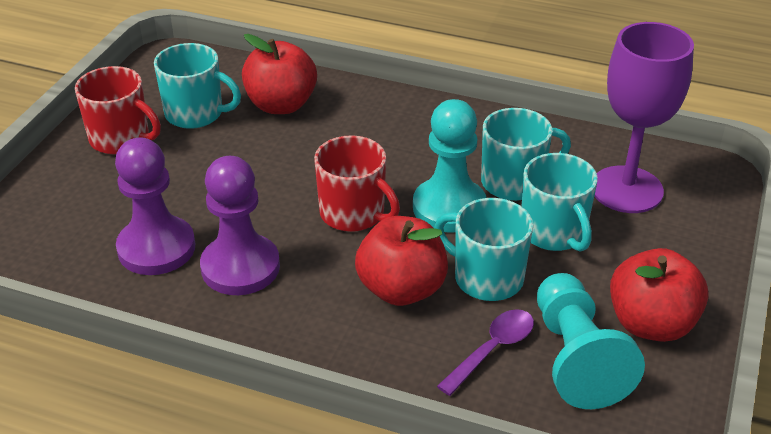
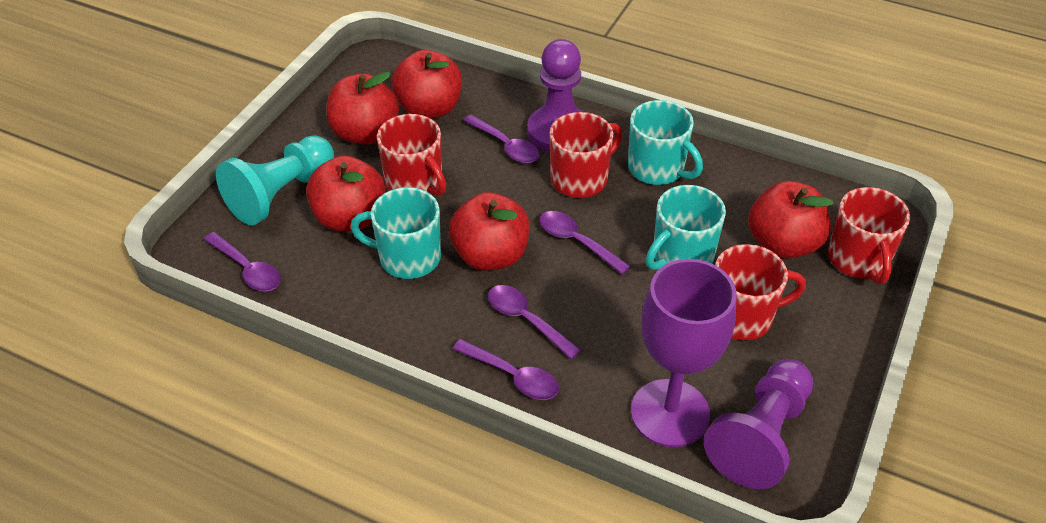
purple spoon: 1 -> 5
red apple: 3 -> 5
red mug: 2 -> 4
turquoise mug: 4 -> 3
turquoise pawn: 2 -> 1

